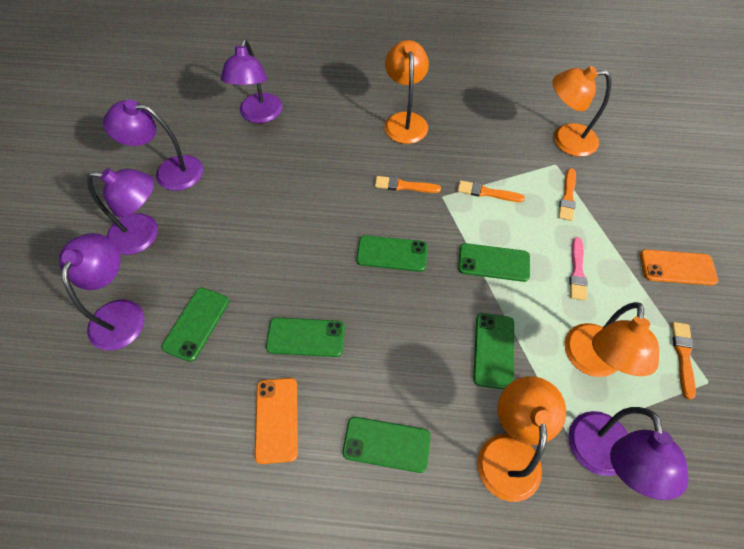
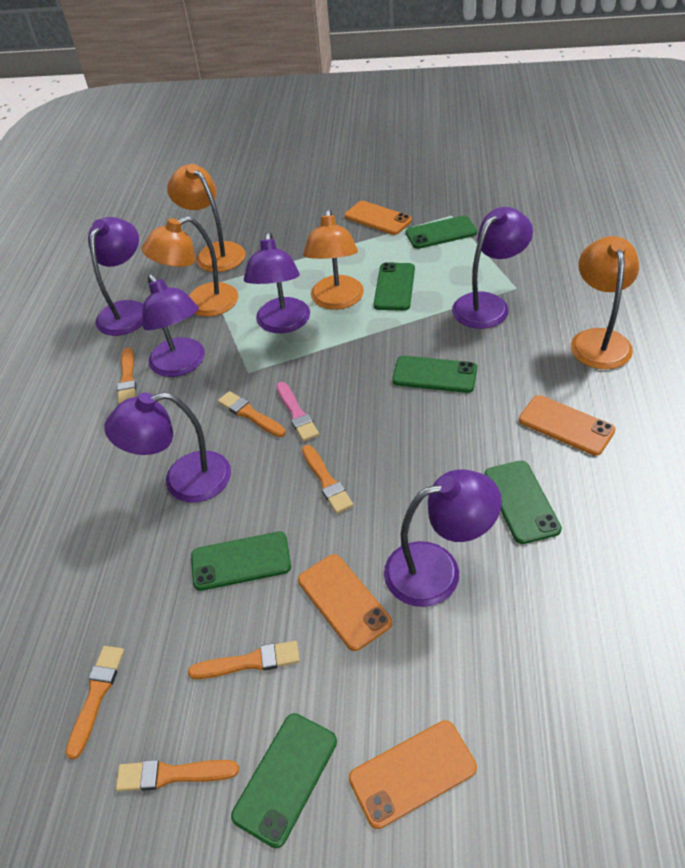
orange brush: 4 -> 6
orange phone: 2 -> 4
purple lamp: 5 -> 6

